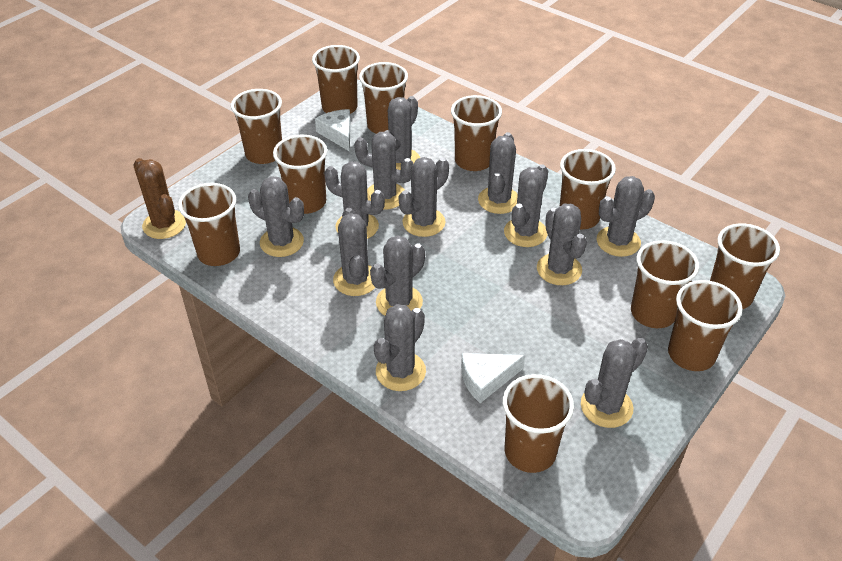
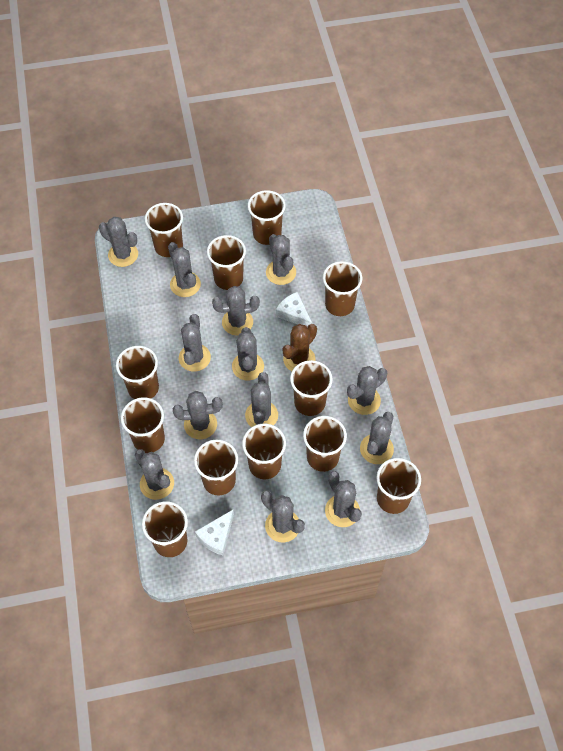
brown cup: 11 -> 12

